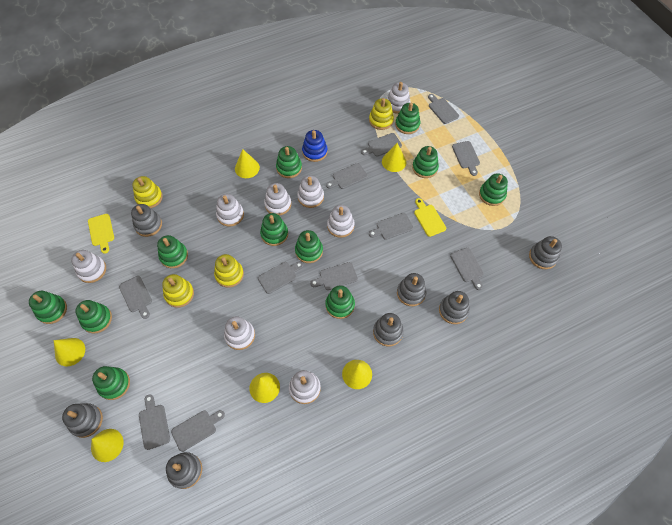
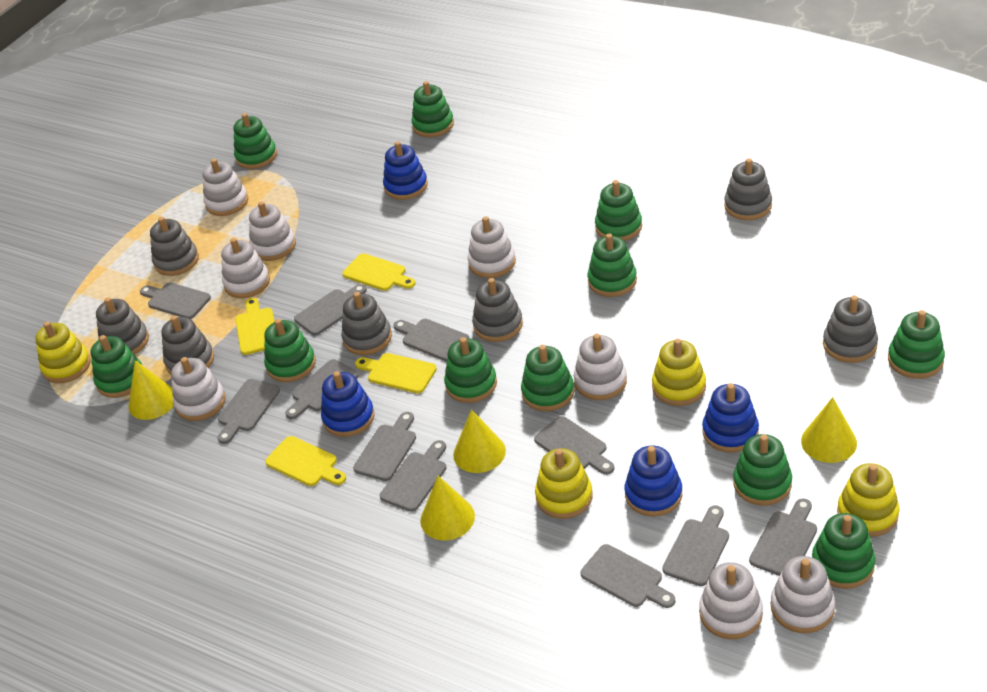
blue stacking toy: 1 -> 4
yellow cone: 6 -> 4
yellow cutting board: 2 -> 4

